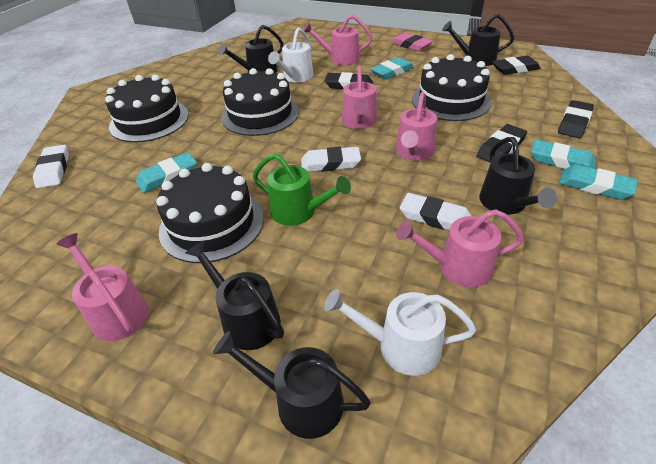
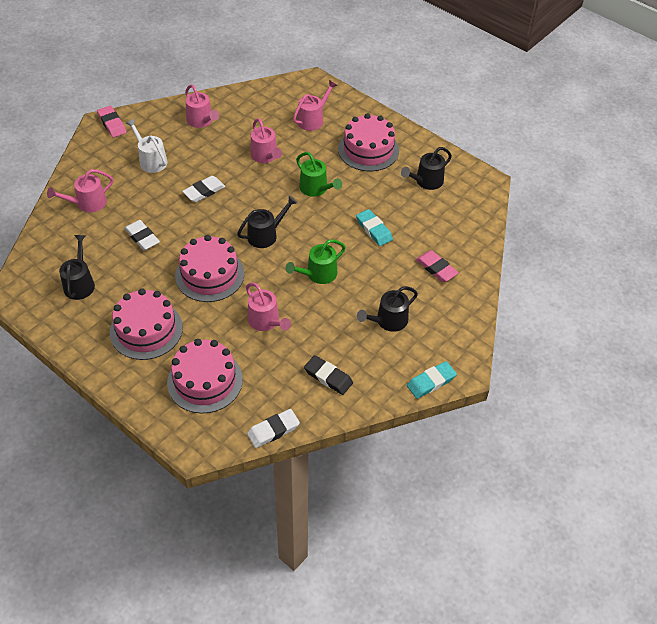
black cake: 4 -> 0
black eraser: 4 -> 1
black watering can: 5 -> 4
green watering can: 1 -> 2
pink cake: 0 -> 4
pink eraser: 1 -> 2
turquoise eraser: 4 -> 2
white watering can: 2 -> 1

